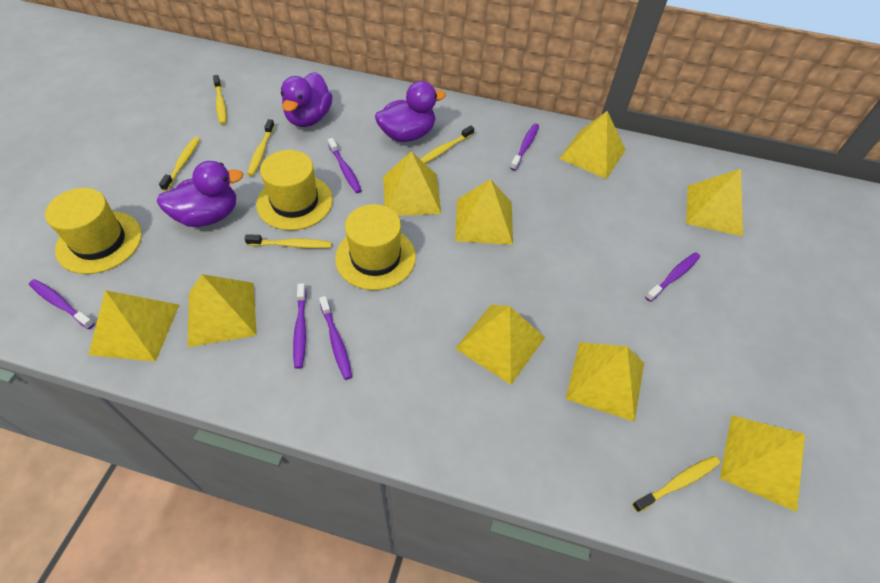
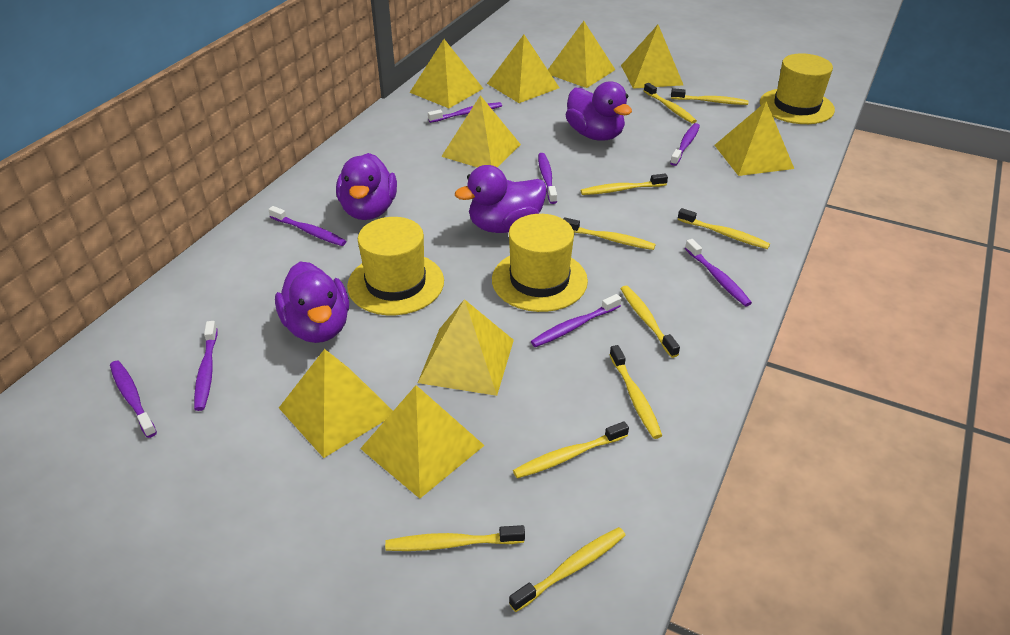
purple duck: 3 -> 4
purple toothbrush: 6 -> 8
yellow toothbrush: 6 -> 10

